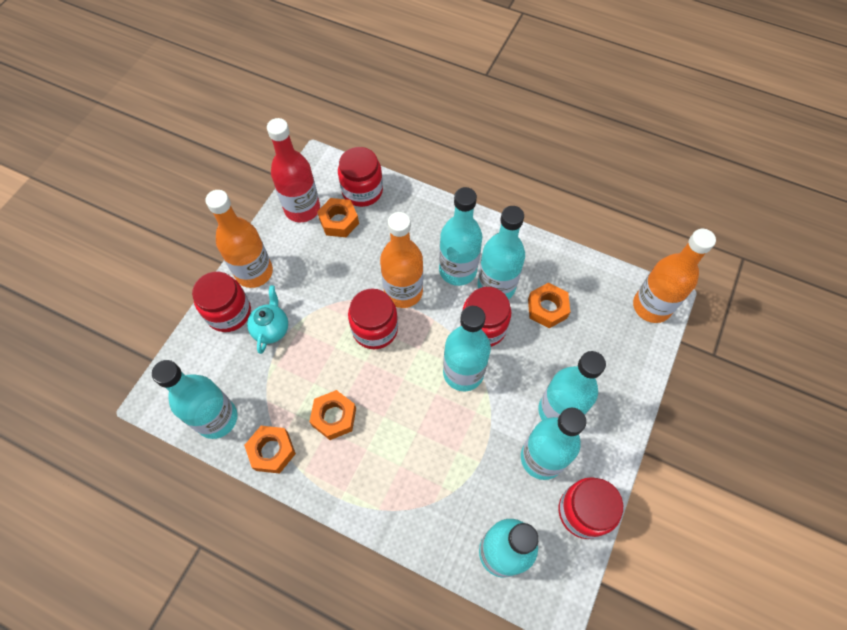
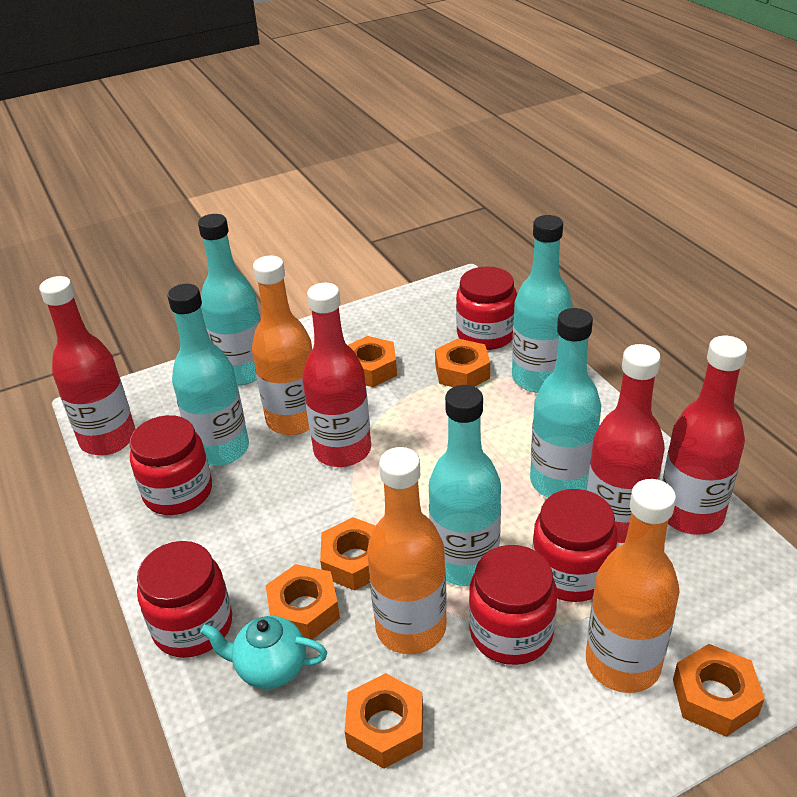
orange nut: 4 -> 6
red bottle: 1 -> 4
turquoise bottle: 7 -> 5

